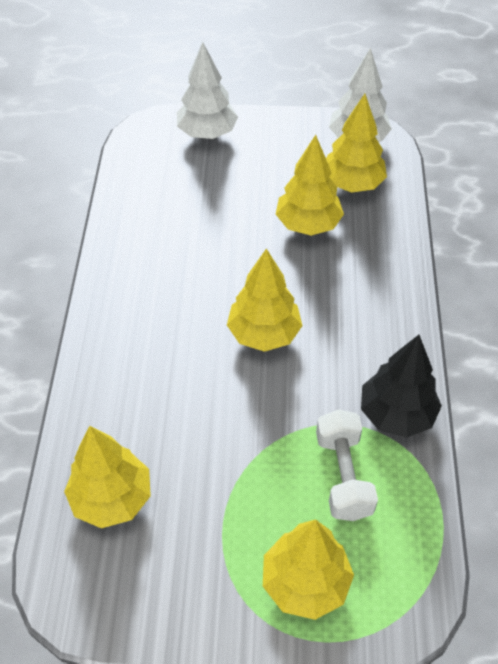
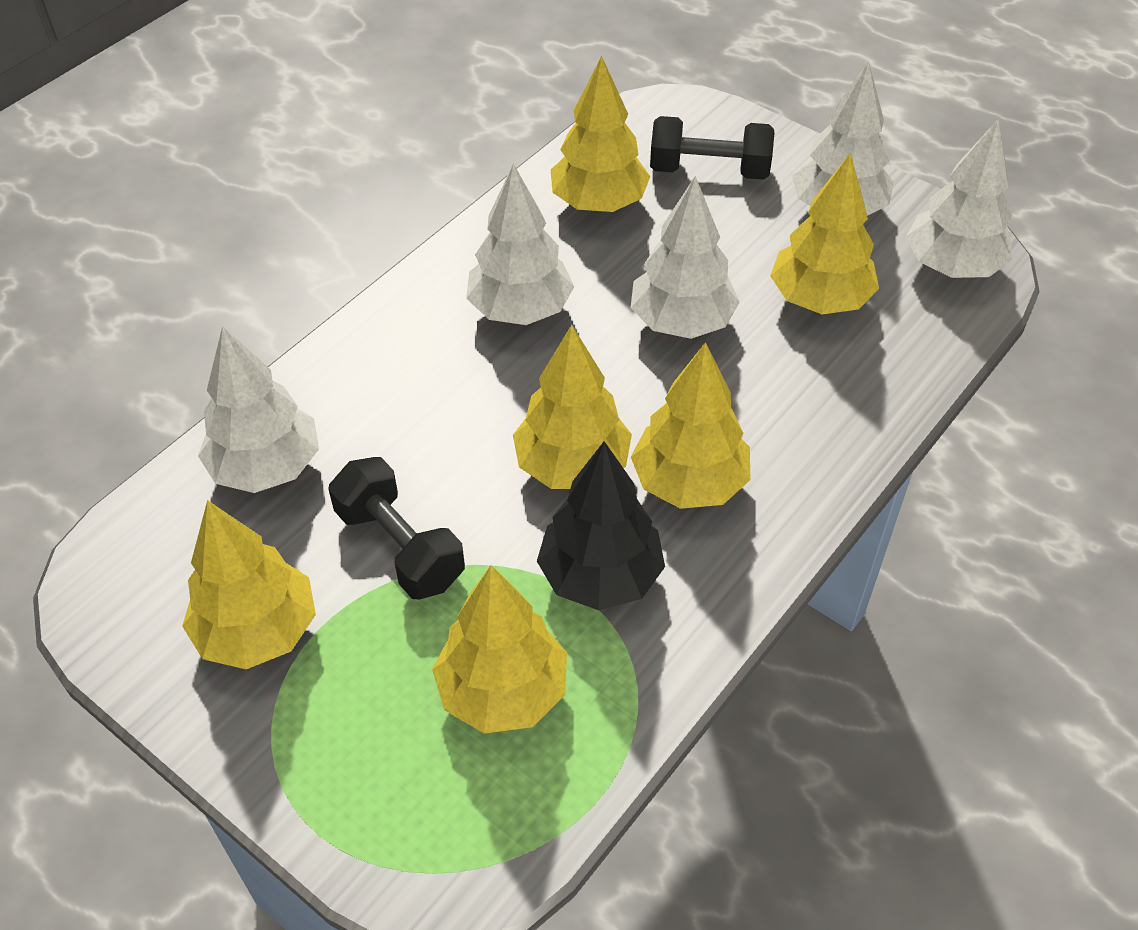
black dumbbell: 0 -> 2
white dumbbell: 1 -> 0
white tree: 2 -> 5
yellow tree: 5 -> 6

